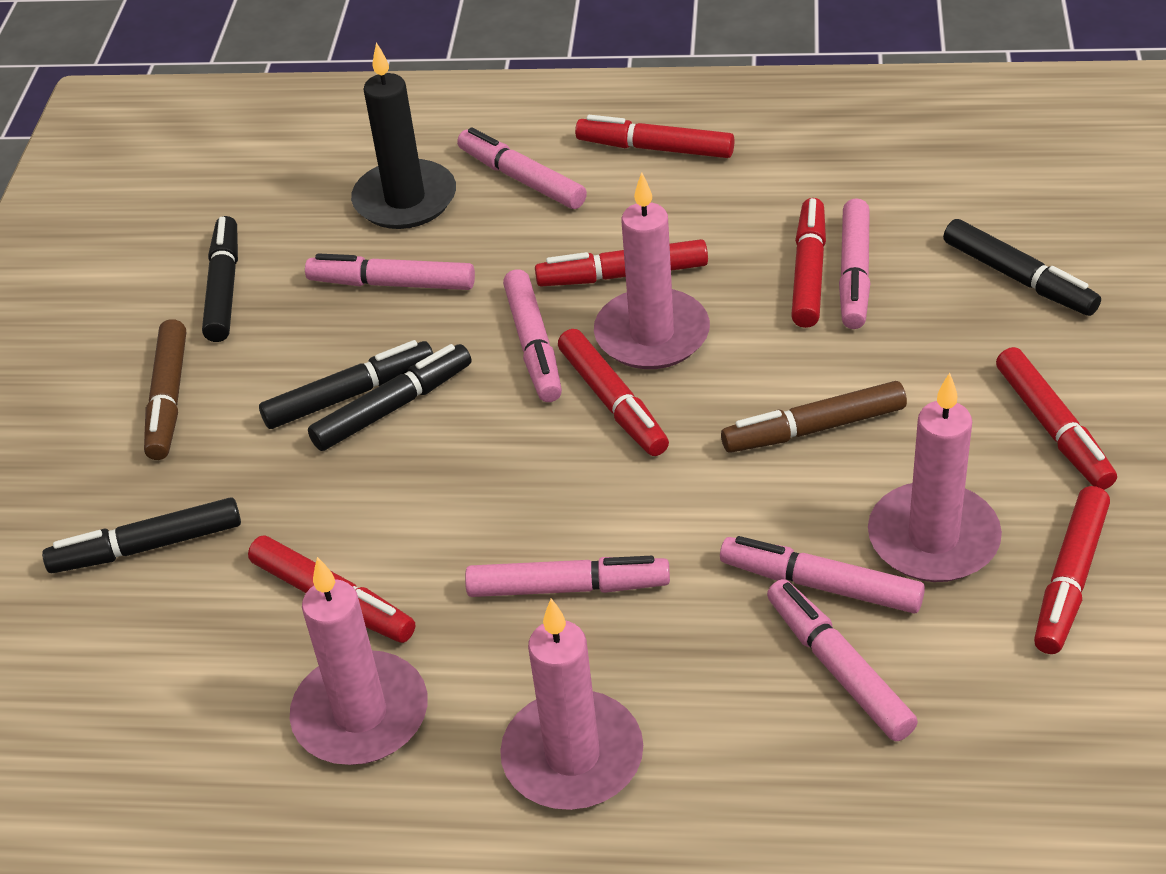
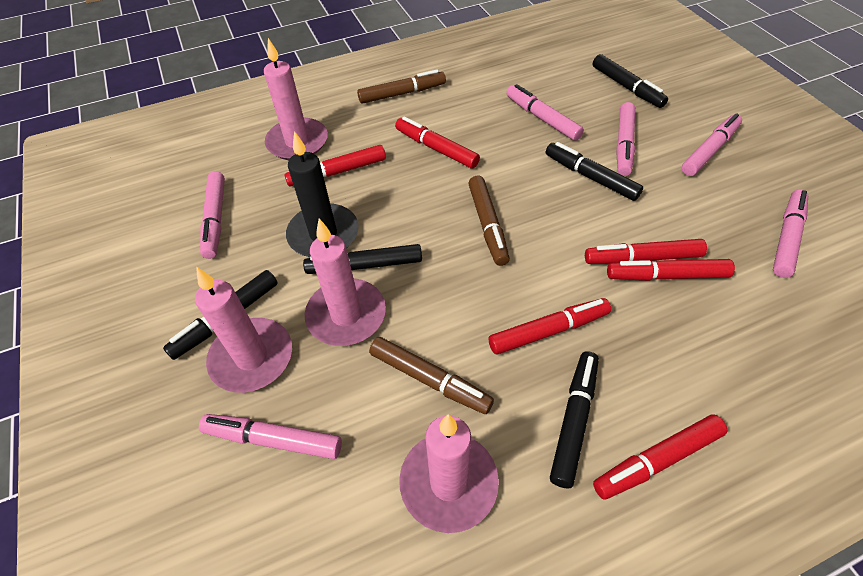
brown marker: 2 -> 3
pink marker: 7 -> 6
red marker: 7 -> 6

